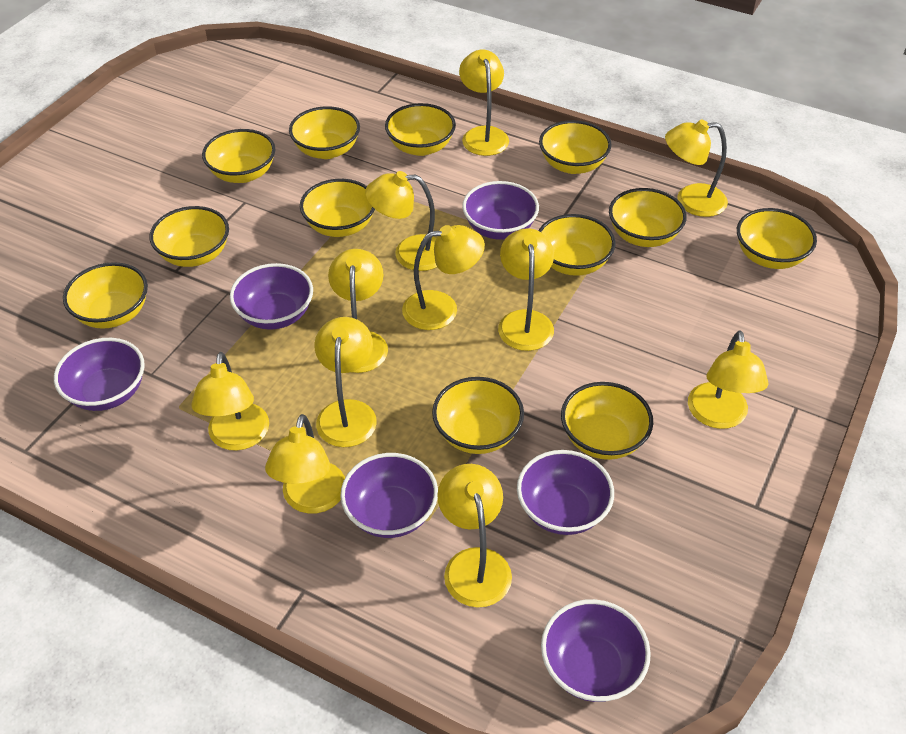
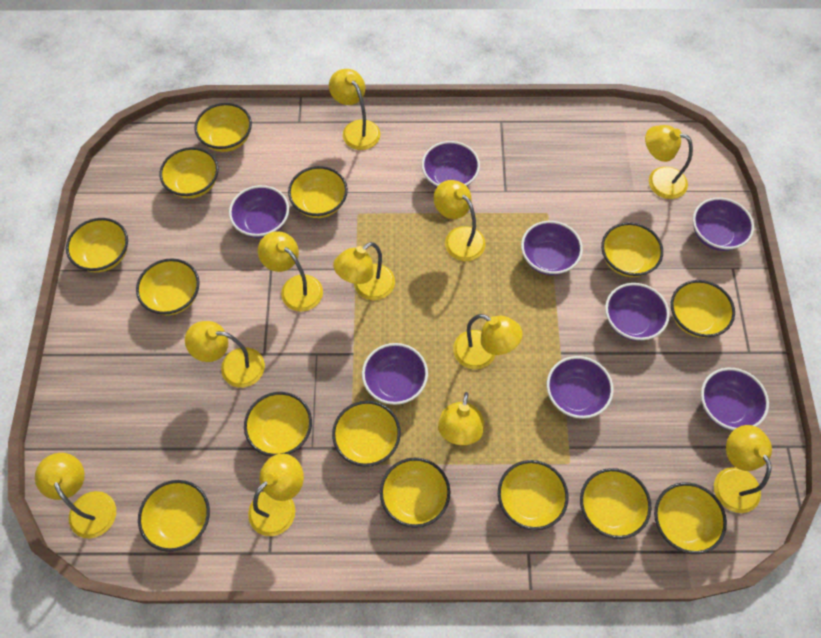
purple bowl: 6 -> 8
yellow bowl: 12 -> 14

